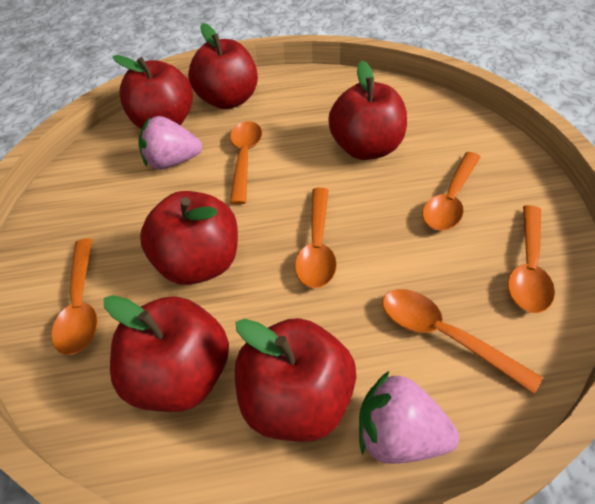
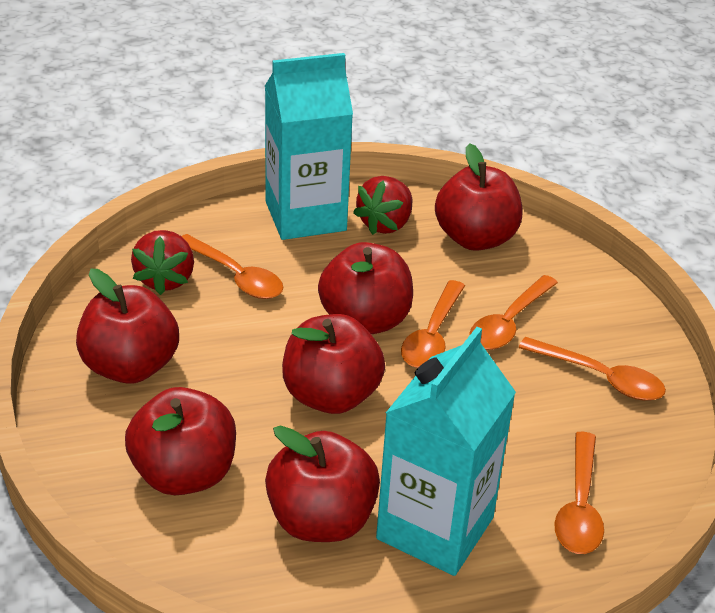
orange spoon: 6 -> 5
pink strawberry: 2 -> 0
red strawberry: 0 -> 2
turquoise carton: 0 -> 2

